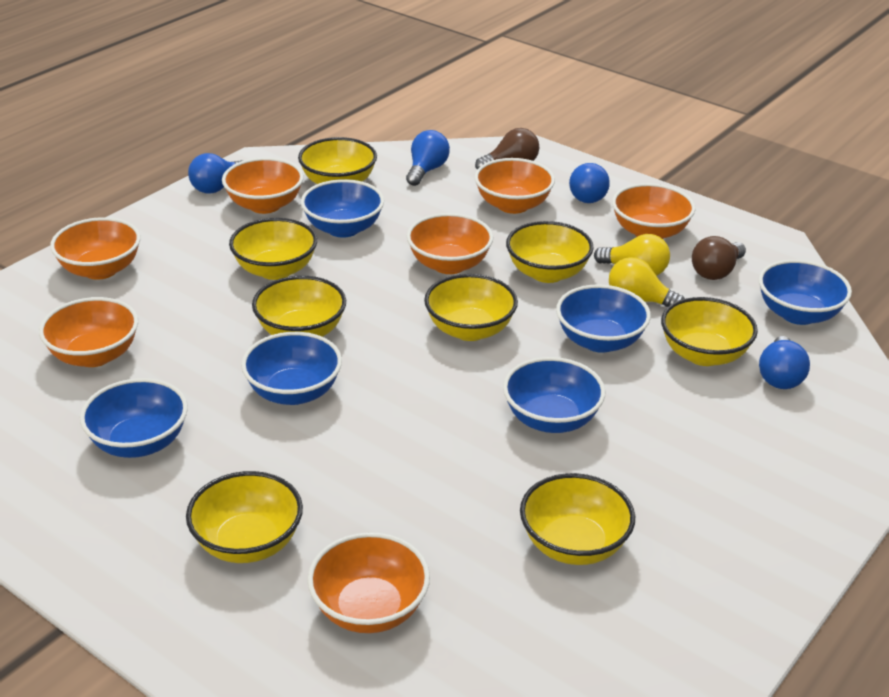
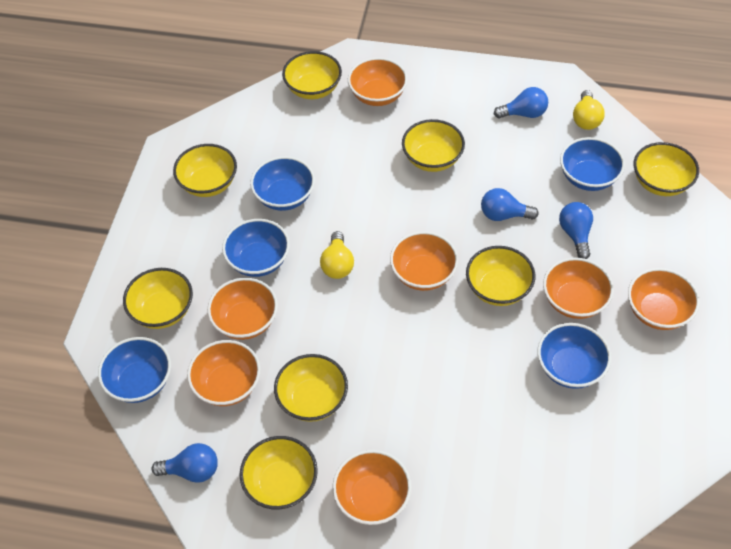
blue bowl: 6 -> 5
brown light bulb: 2 -> 0

